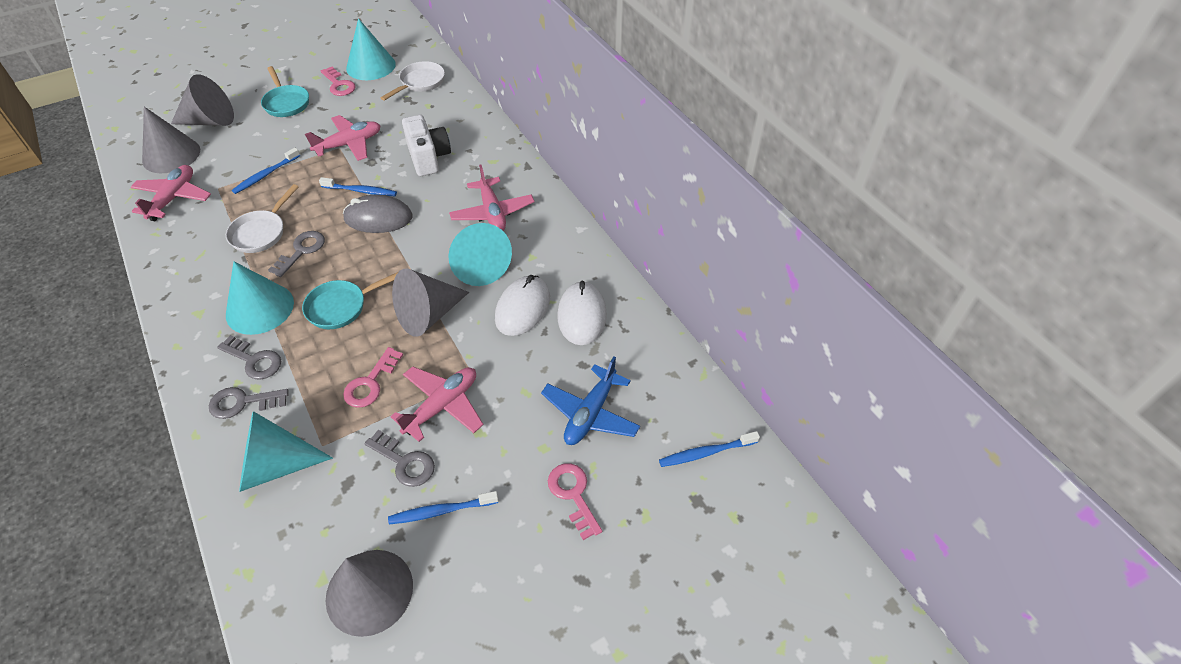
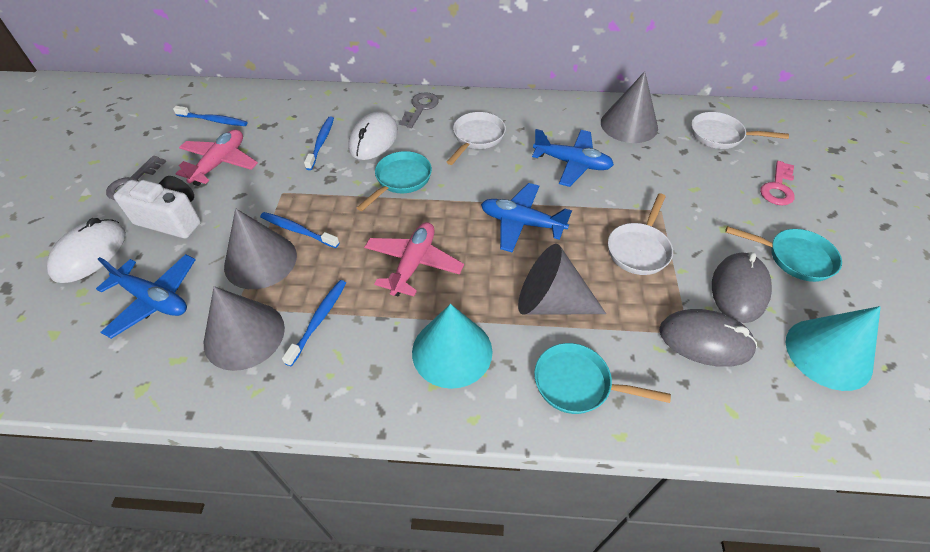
blue plane: 1 -> 3
grey key: 4 -> 2
grey mouse: 1 -> 2
pink key: 3 -> 1
pink plane: 4 -> 2
turquoise cone: 4 -> 2
turquoise pan: 2 -> 3
white pan: 2 -> 3

